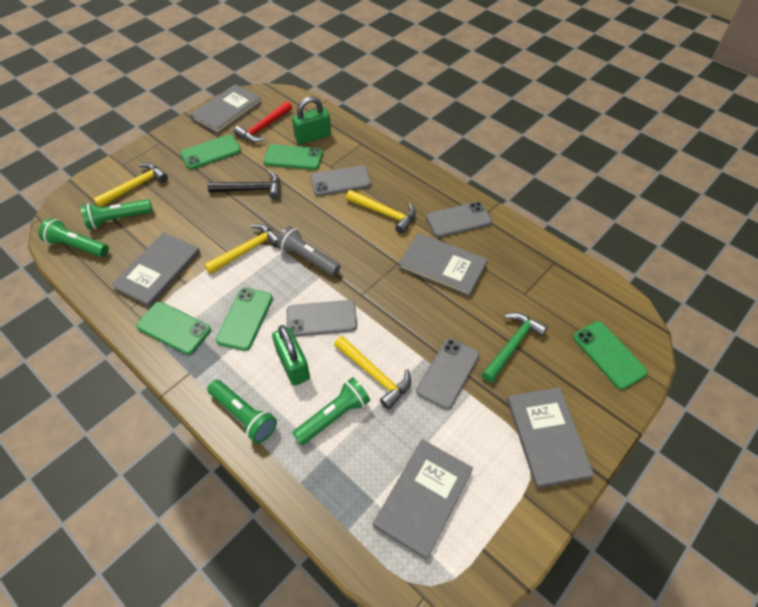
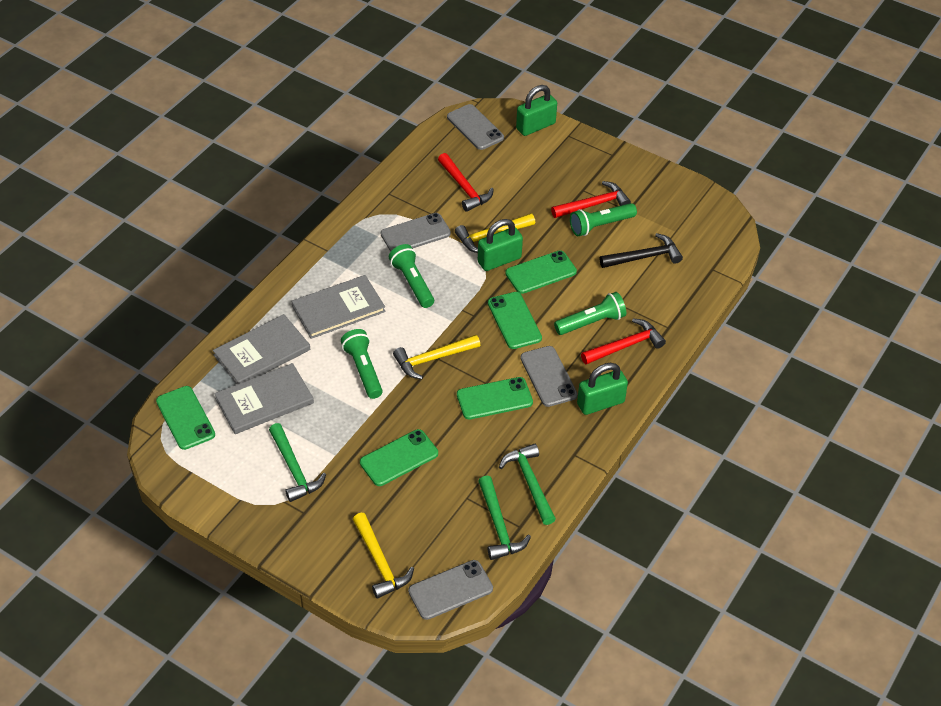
green hammer: 1 -> 3
green padlock: 2 -> 3
grey book: 5 -> 3
grey flashlight: 1 -> 0
red hammer: 1 -> 3
yellow hammer: 4 -> 3

